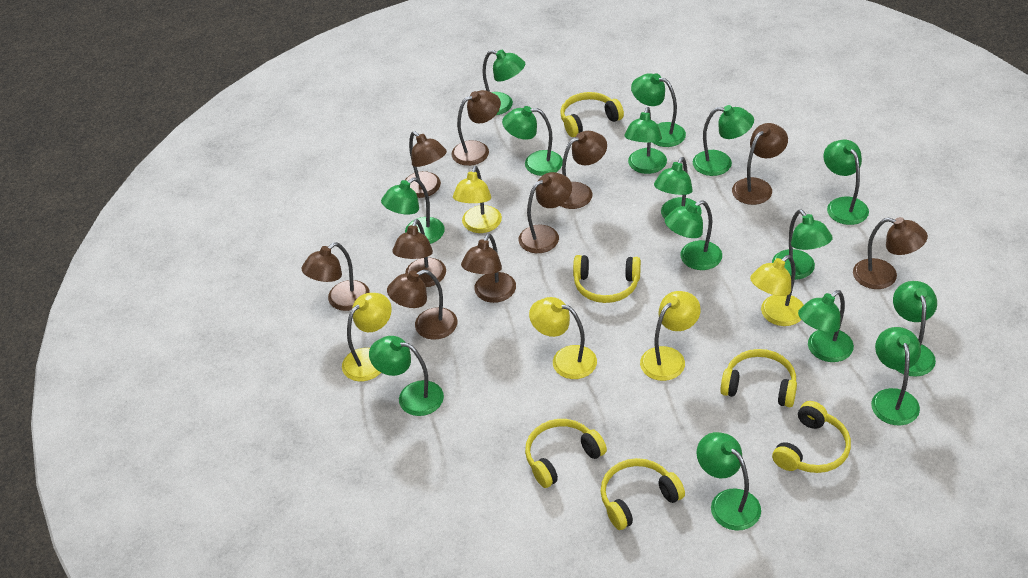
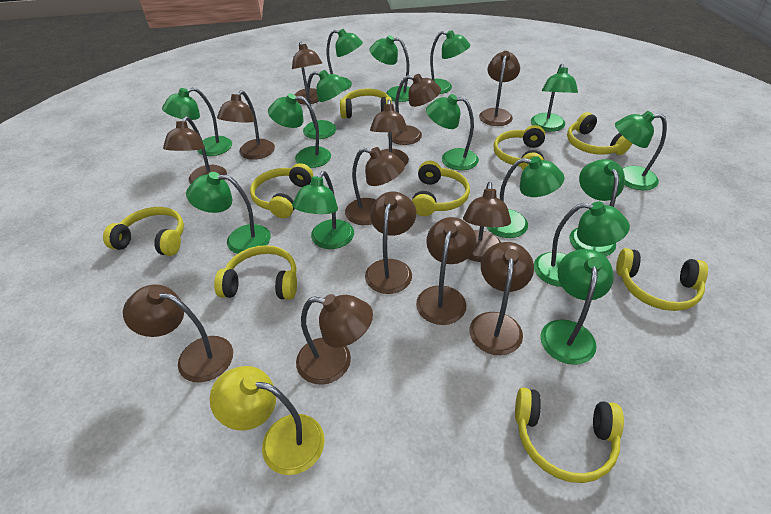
brown lamp: 10 -> 13
yellow headphones: 6 -> 9
yellow lamp: 5 -> 1

